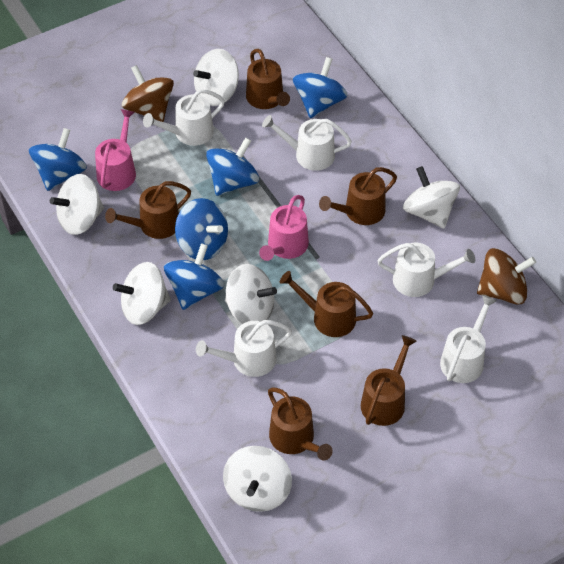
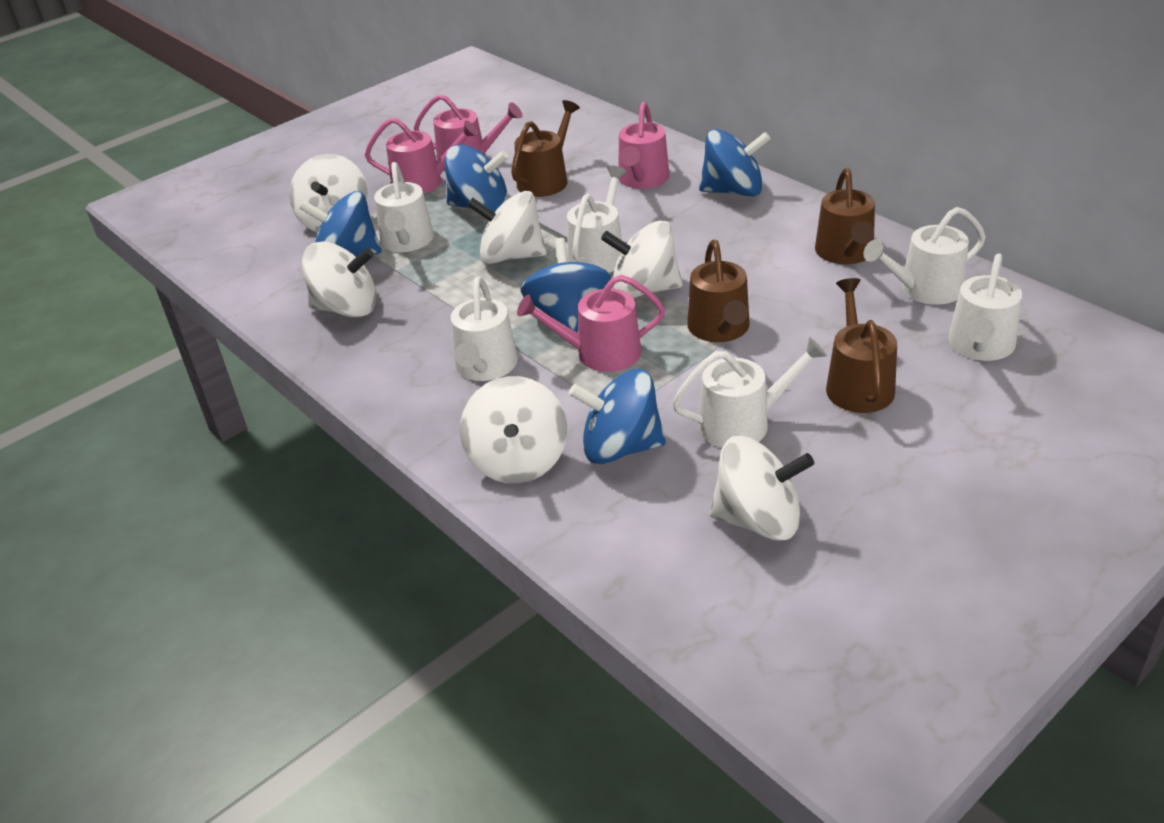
brown spinning top: 2 -> 0
brown watering can: 6 -> 4
pink watering can: 2 -> 4
white watering can: 5 -> 6

